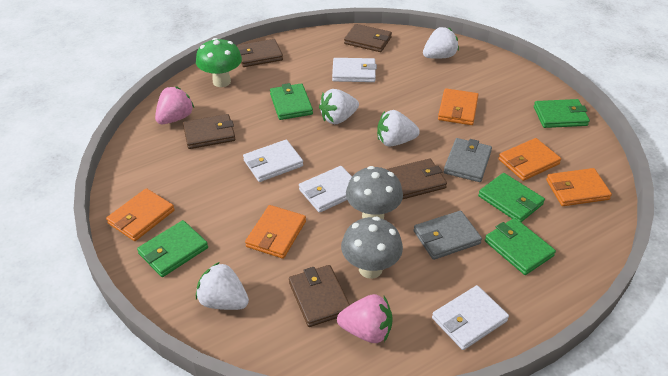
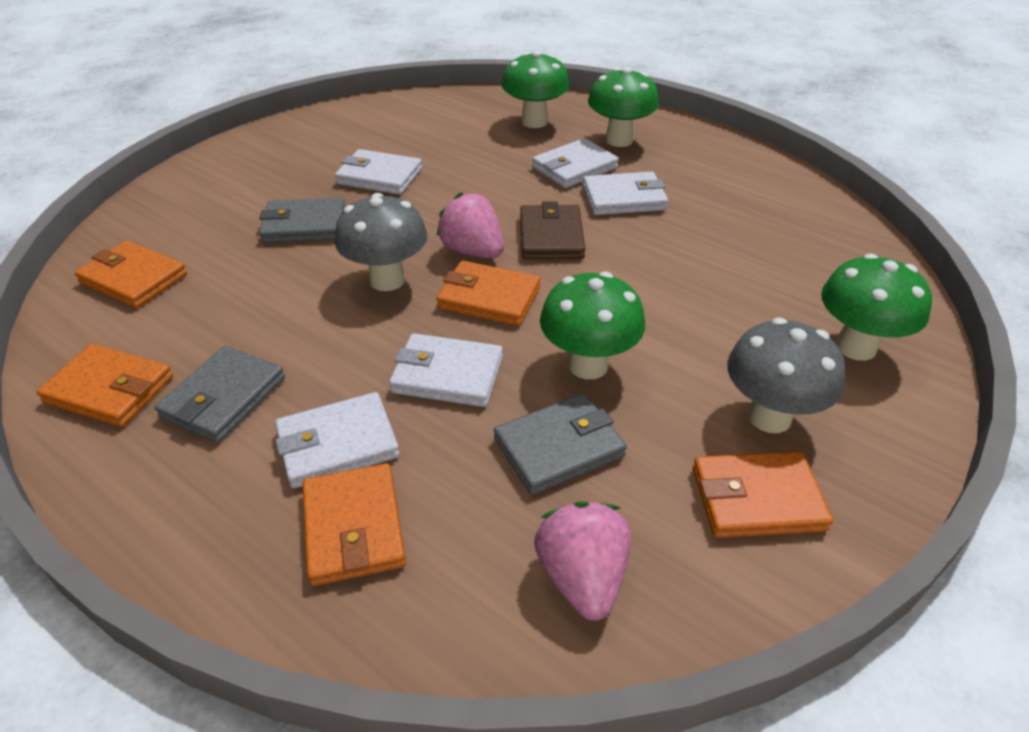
brown wallet: 5 -> 1
green mushroom: 1 -> 4
green wallet: 5 -> 0
grey wallet: 2 -> 3
white strawberry: 4 -> 0
white wallet: 4 -> 5

